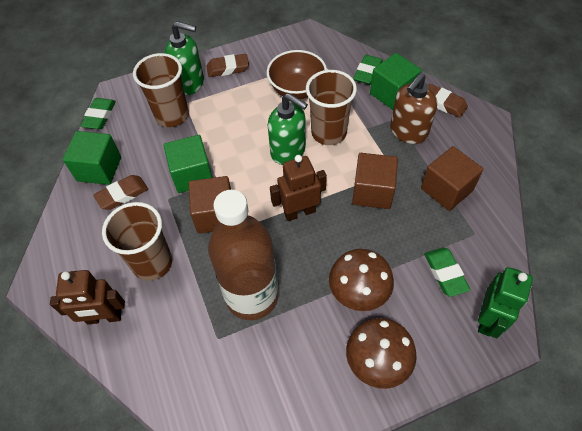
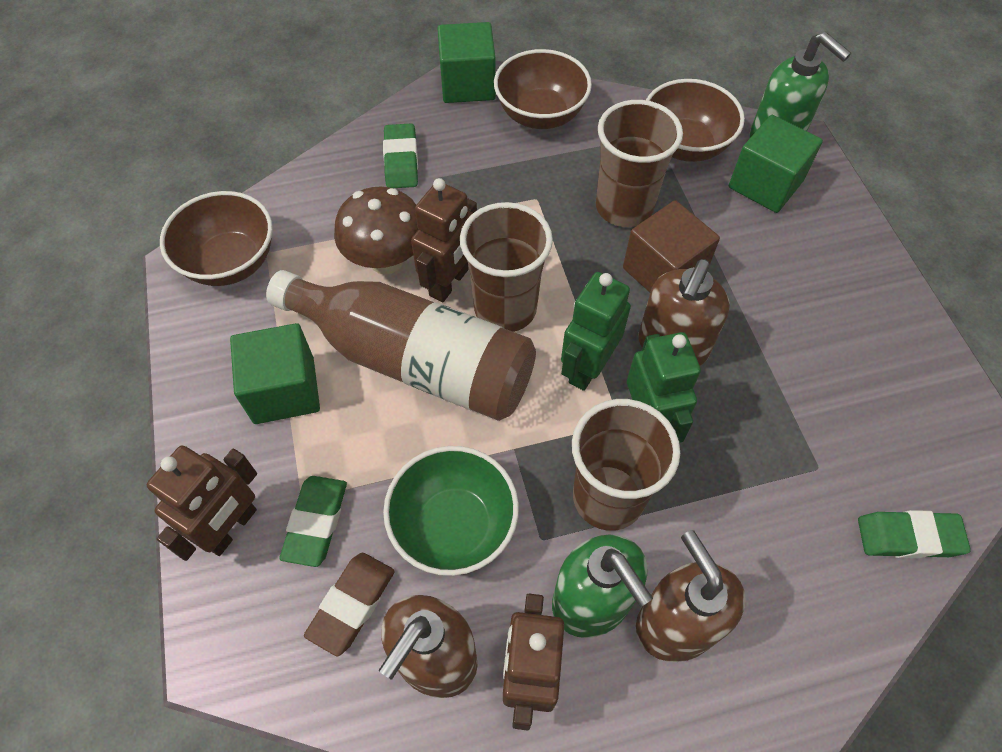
brown bowl: 1 -> 3
brown cube: 3 -> 1
brown eraser: 3 -> 1
brown mushroom: 2 -> 1
brown robot: 2 -> 3
brown soap dispenser: 1 -> 3
green bowl: 0 -> 1
green robot: 1 -> 2

